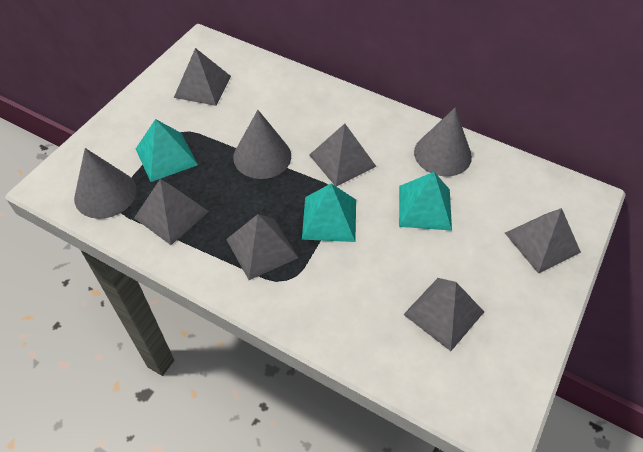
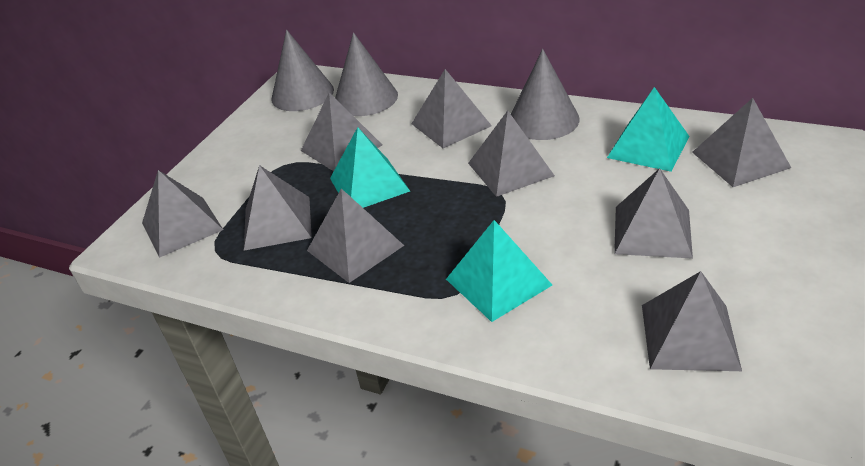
grey pyramid: 6 -> 9

